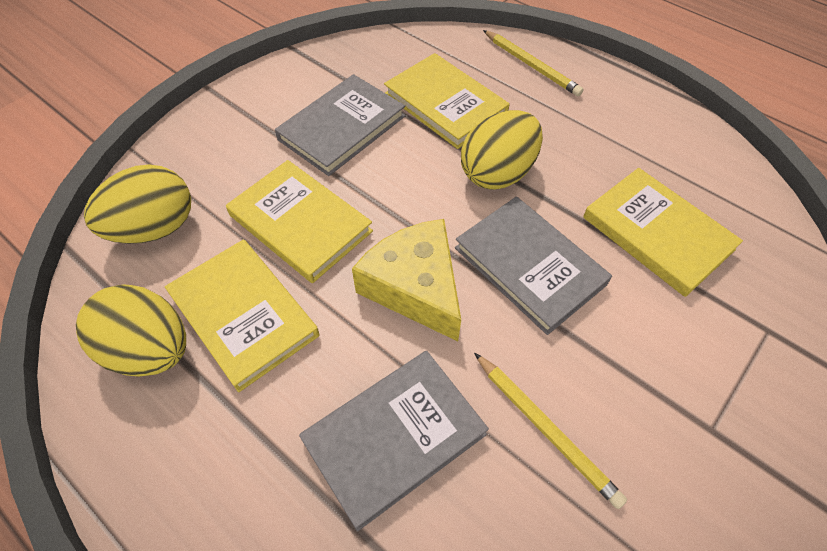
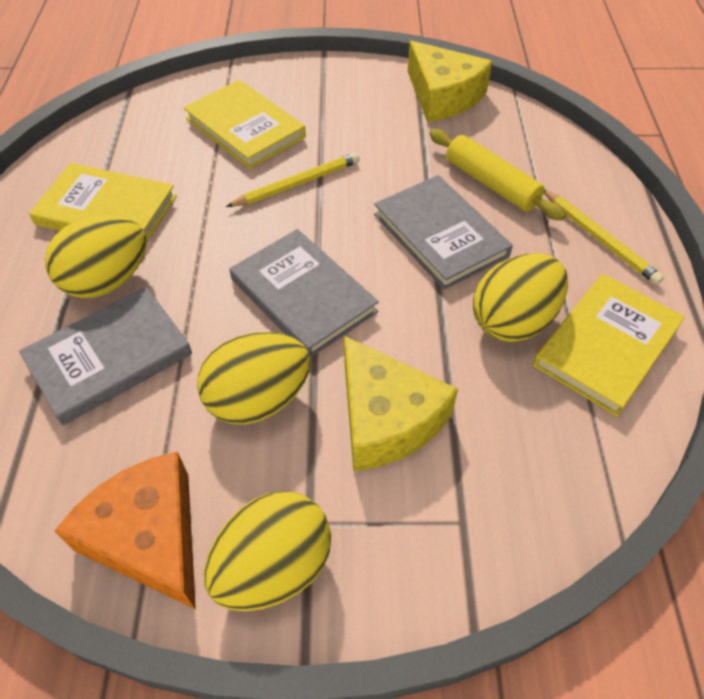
orange cheese: 0 -> 1
yellow book: 4 -> 3
yellow cheese: 1 -> 2
yellow egg: 3 -> 4
yellow rolling pin: 0 -> 1

